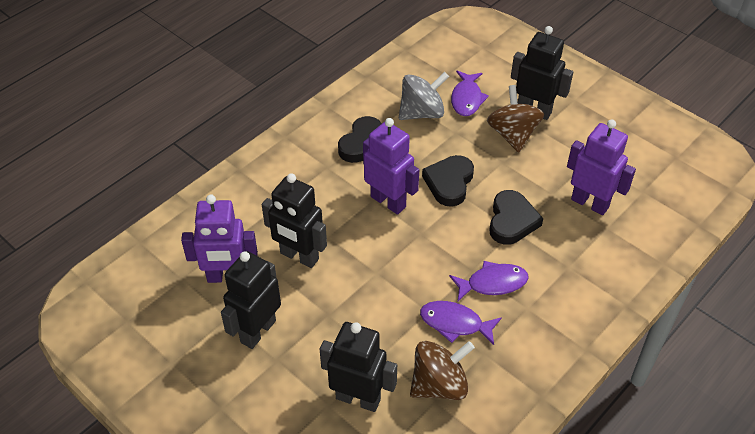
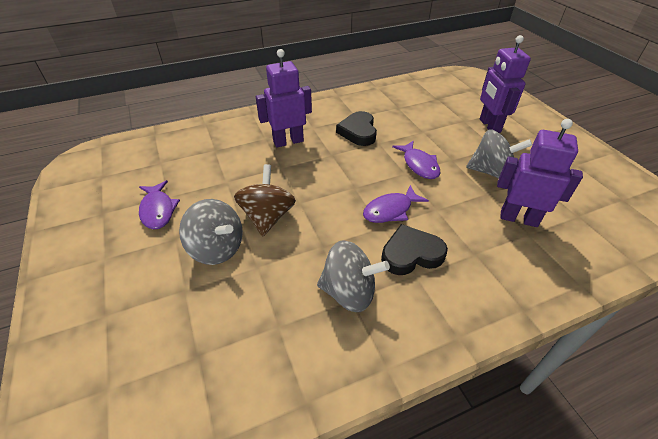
black heart: 3 -> 2
black robot: 4 -> 0
brown spinning top: 2 -> 1
grey spinning top: 1 -> 3

